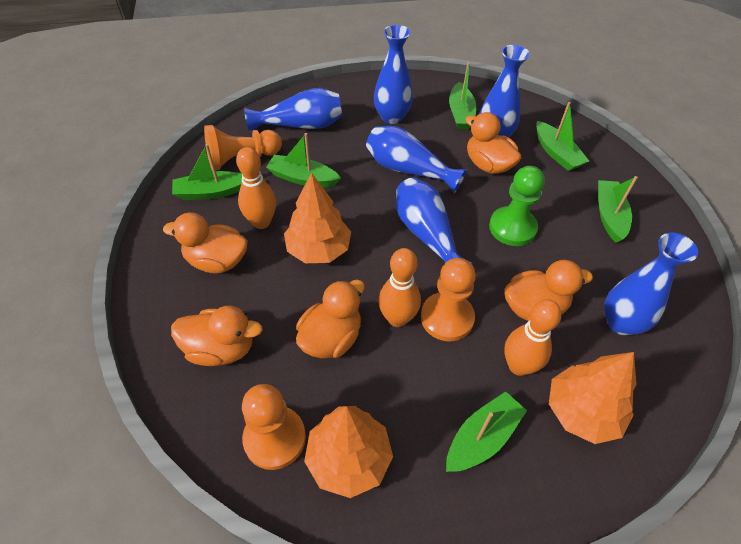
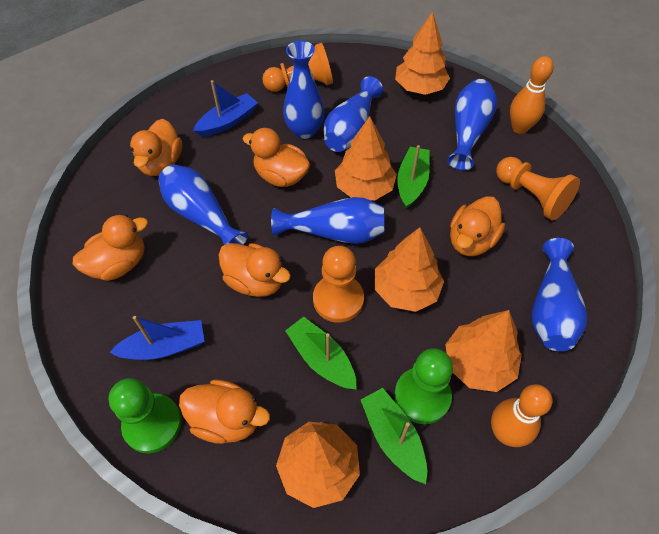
blue boat: 0 -> 2
green boat: 6 -> 3
green pawn: 1 -> 2
orange bowling pin: 3 -> 2
orange duck: 5 -> 6
orange tree: 3 -> 5

